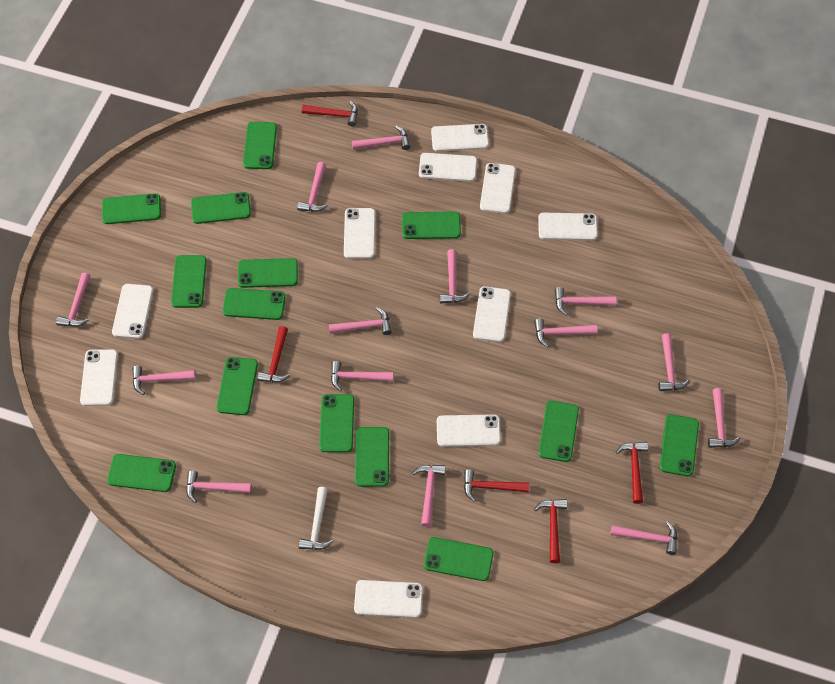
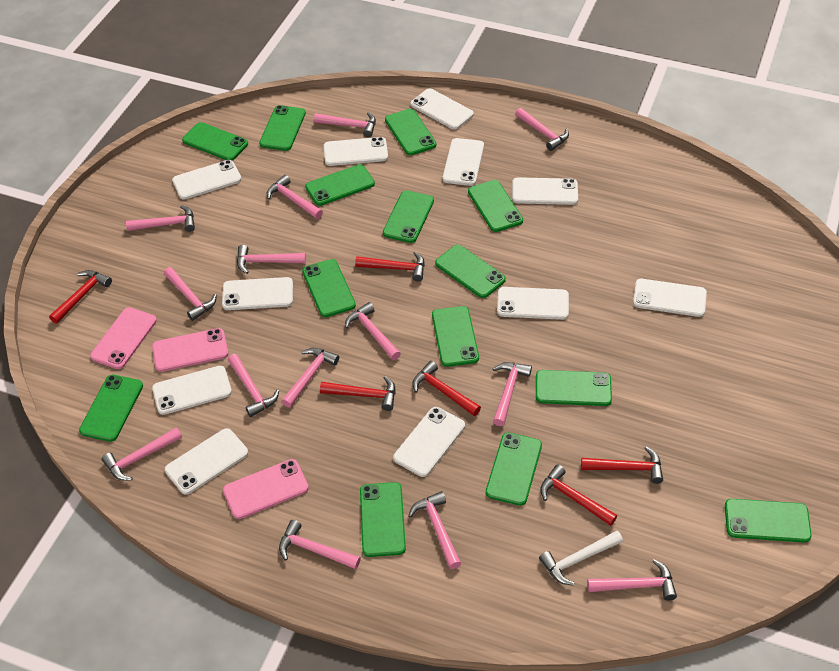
pink phone: 0 -> 3
red hammer: 5 -> 6
white phone: 10 -> 11

